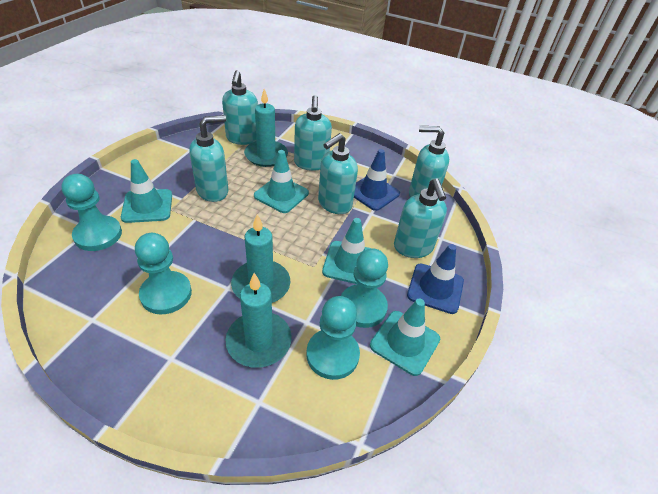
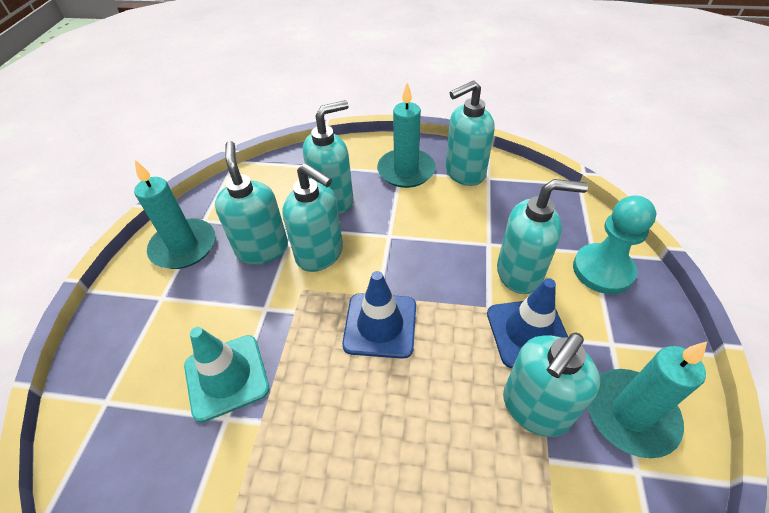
turquoise pawn: 4 -> 1
turquoise traffic cone: 4 -> 1

